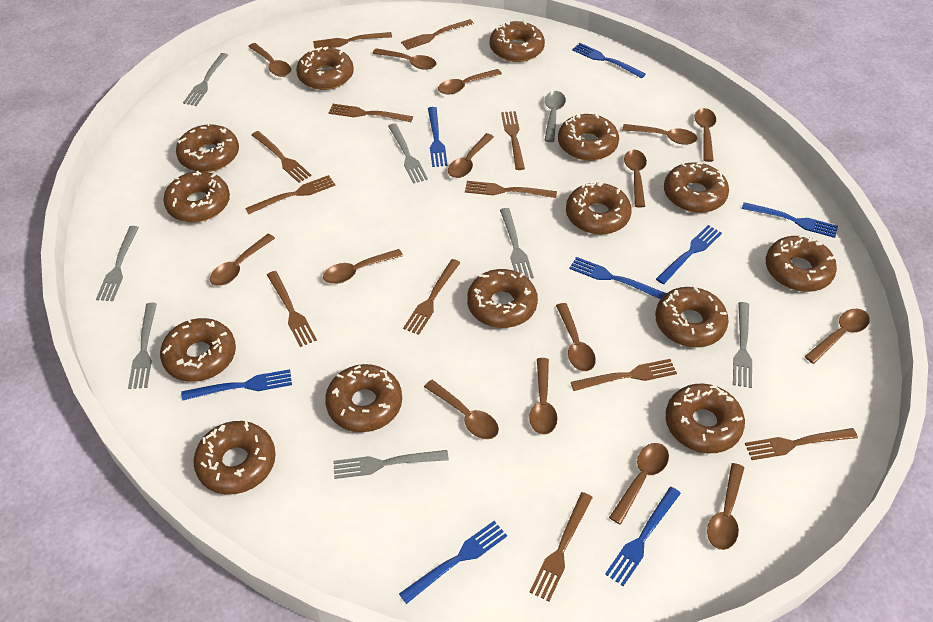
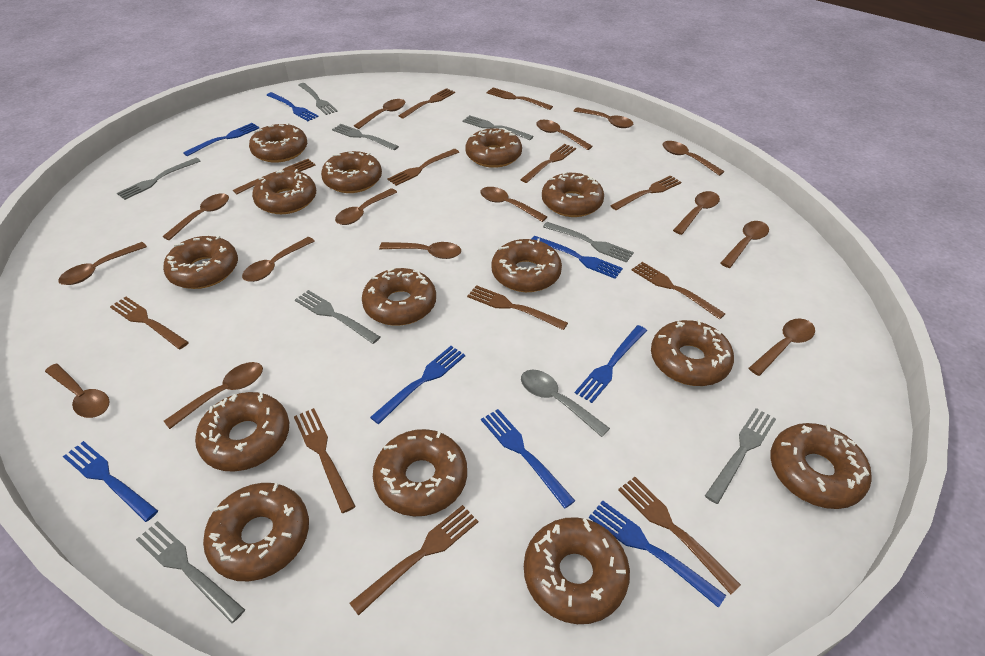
grey fork: 7 -> 8

